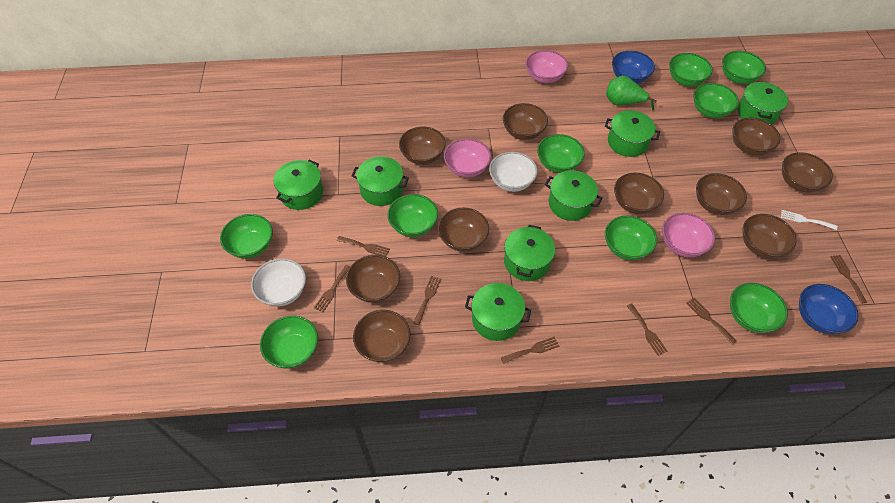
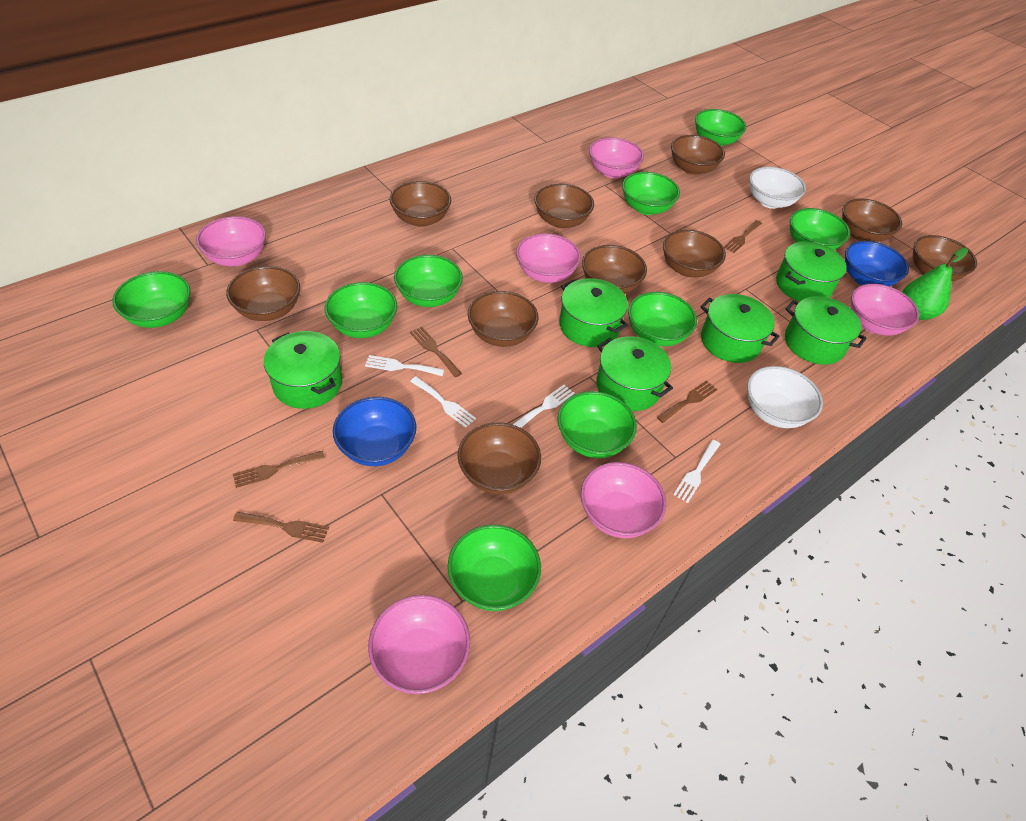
brown fork: 7 -> 5
green pot: 7 -> 6
pink bowl: 3 -> 6
white fork: 1 -> 4

